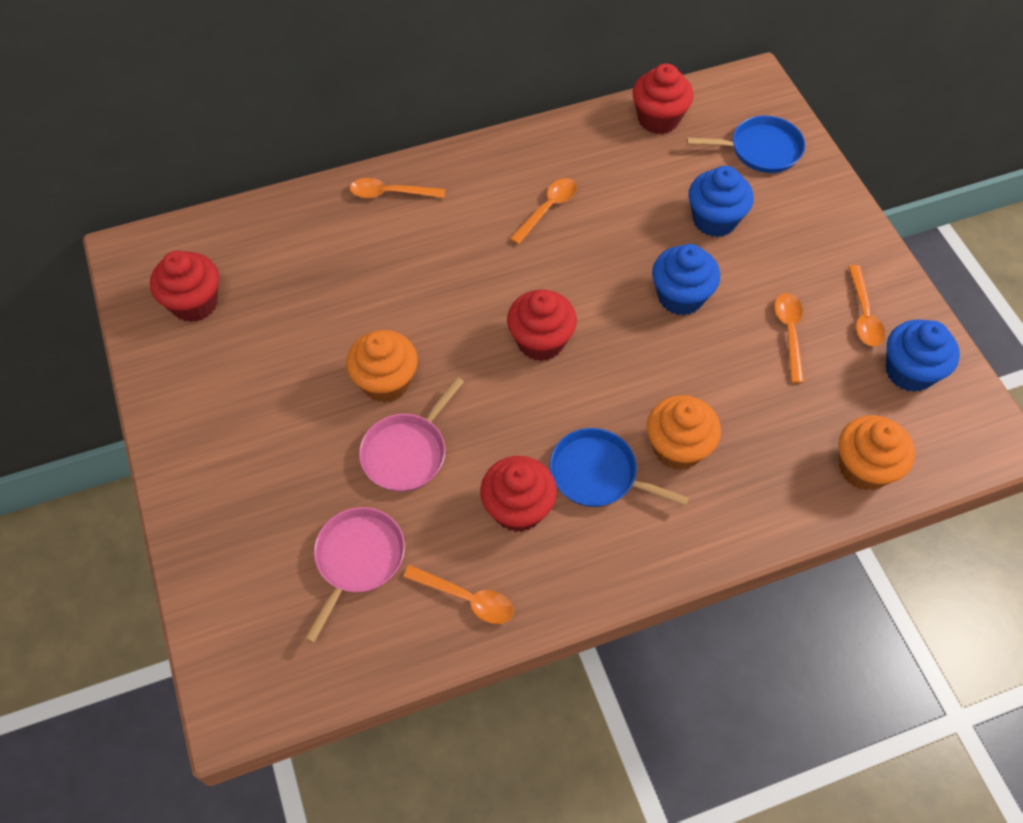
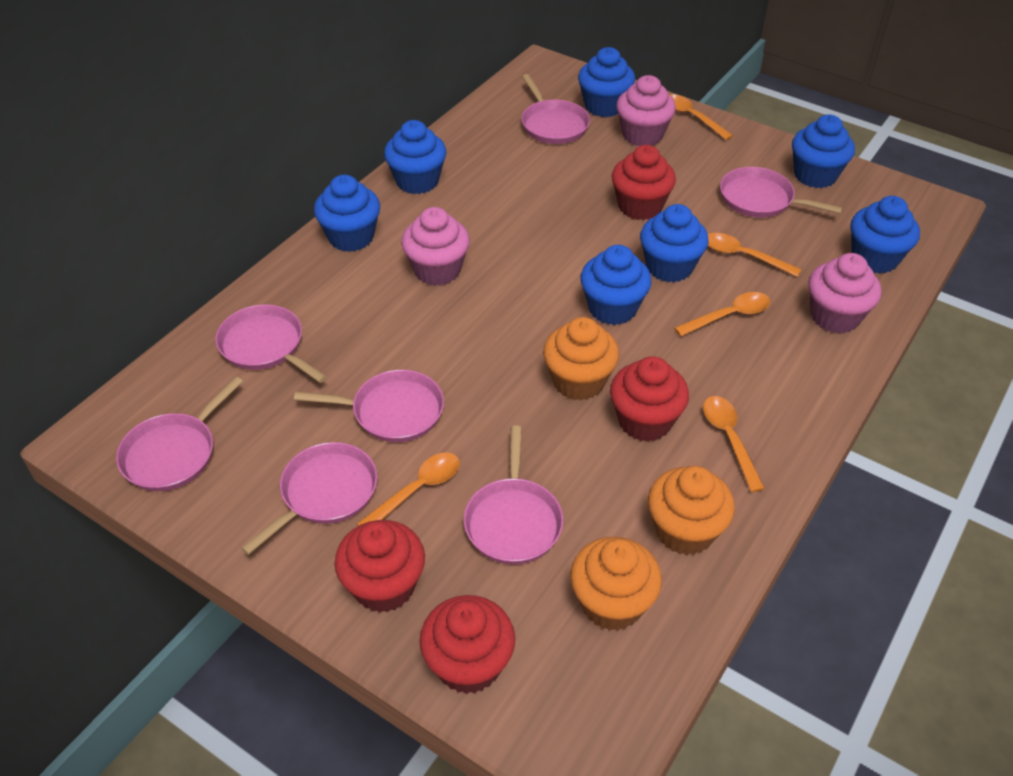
blue cupcake: 3 -> 7
blue pan: 2 -> 0
pink cupcake: 0 -> 3
pink pan: 2 -> 7

